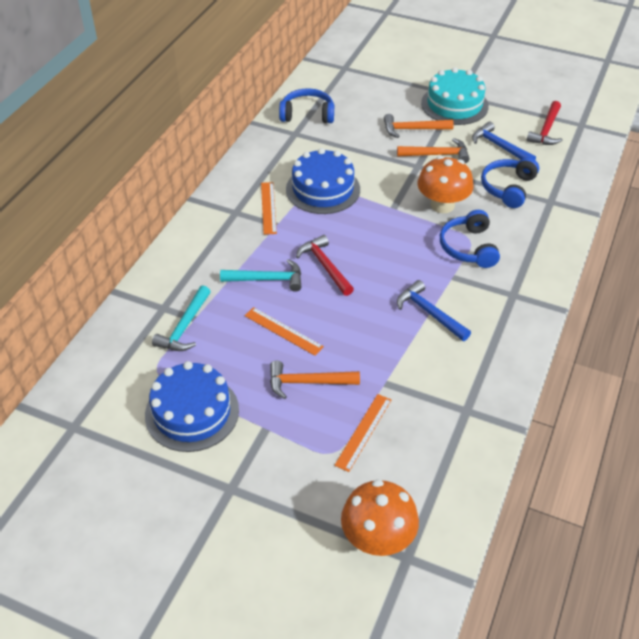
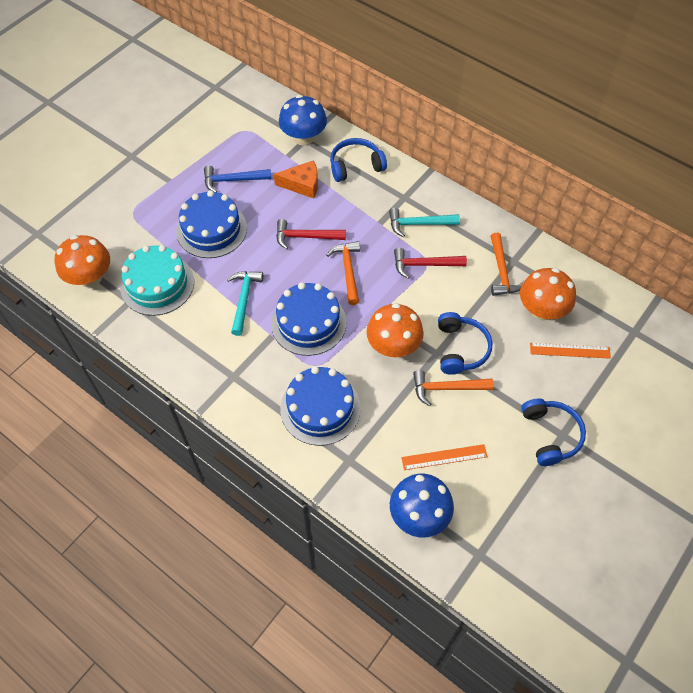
blue cake: 2 -> 3
blue hammer: 2 -> 1
blue mushroom: 0 -> 2
orange cheese: 0 -> 1
orange mushroom: 2 -> 3
orange ruler: 3 -> 2

